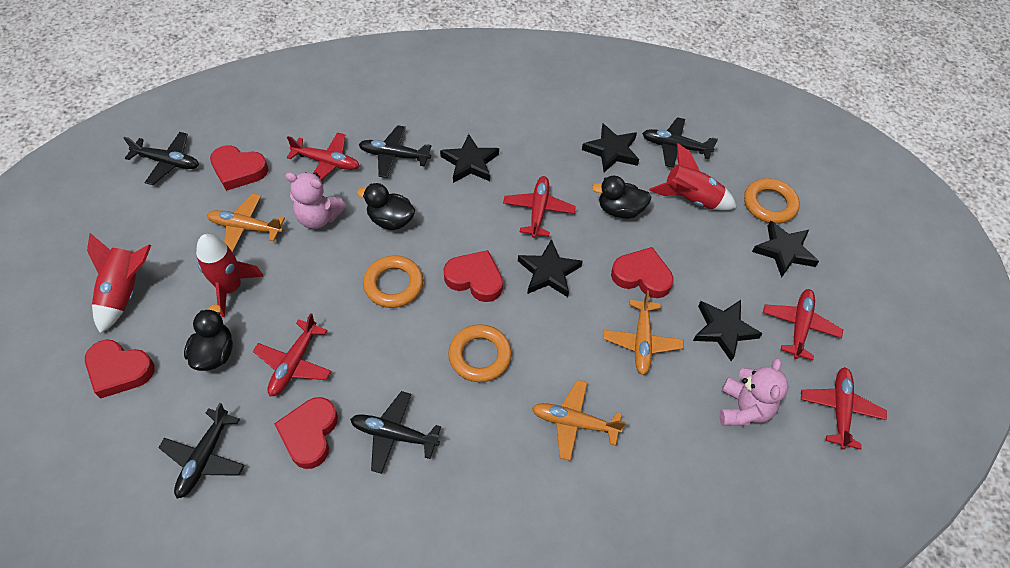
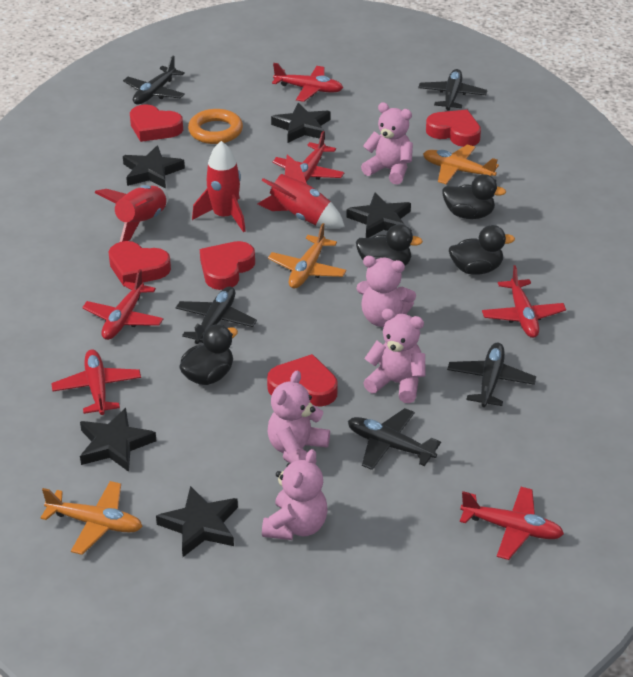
black duck: 3 -> 4
orange ring: 3 -> 1
pink teddy bear: 2 -> 5
red plane: 5 -> 6

